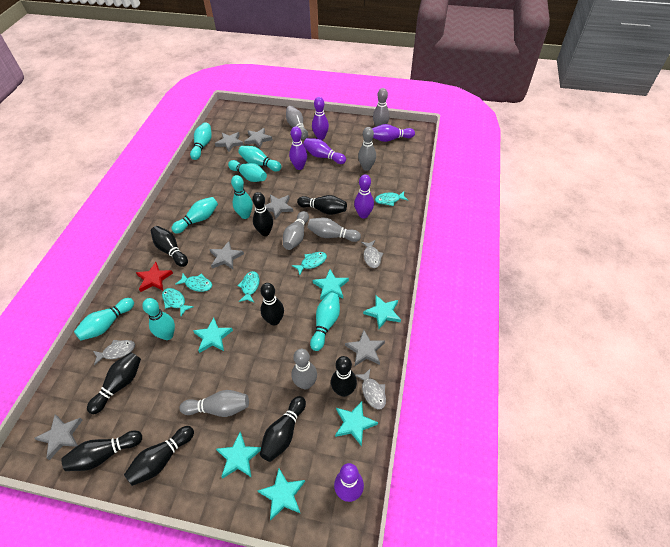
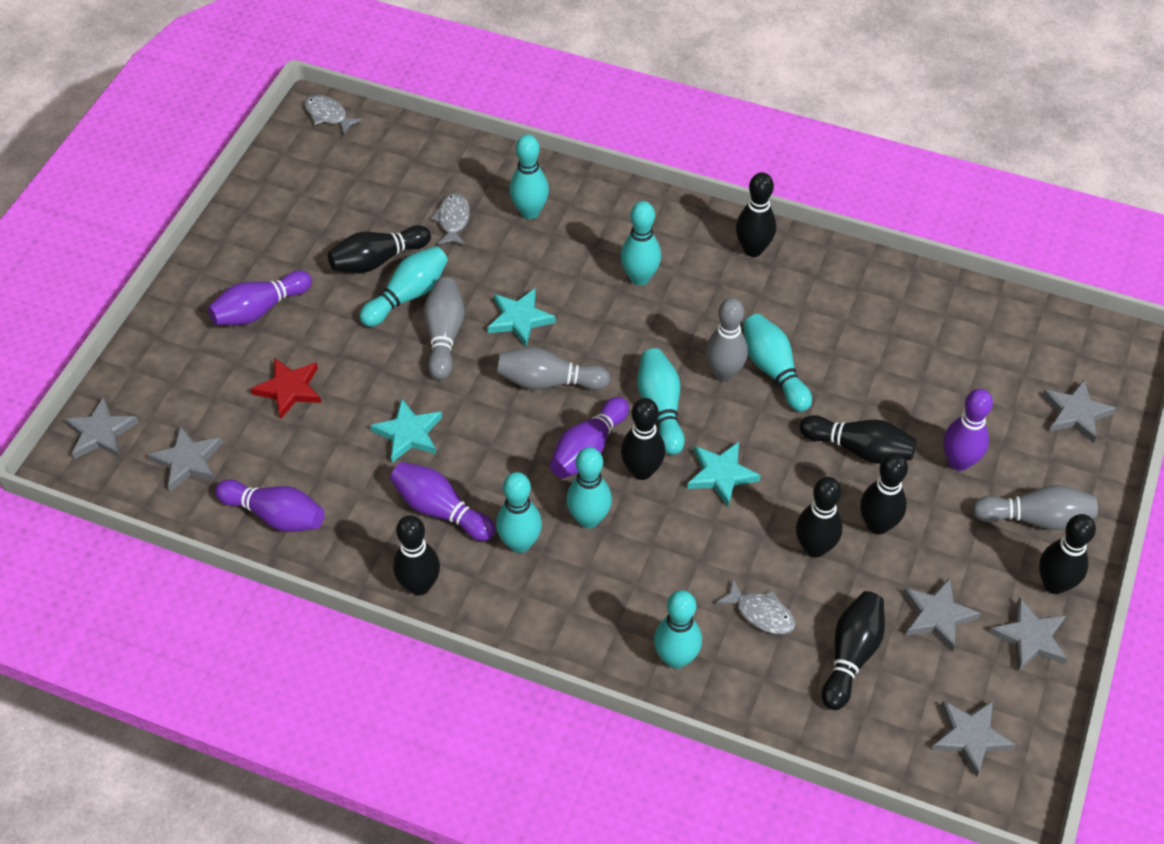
grey bowling pin: 7 -> 4
purple bowling pin: 6 -> 5
turquoise fish: 5 -> 0
turquoise star: 6 -> 3

